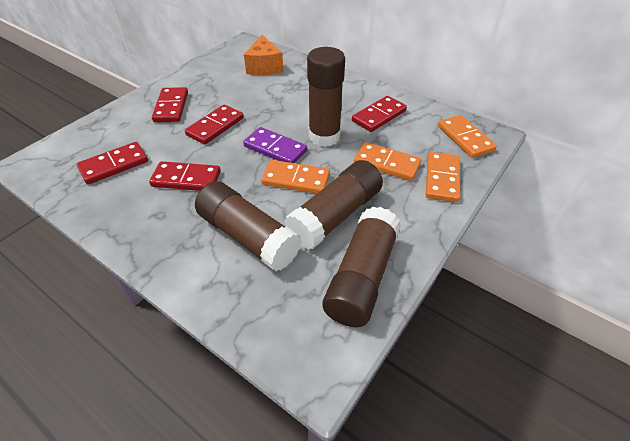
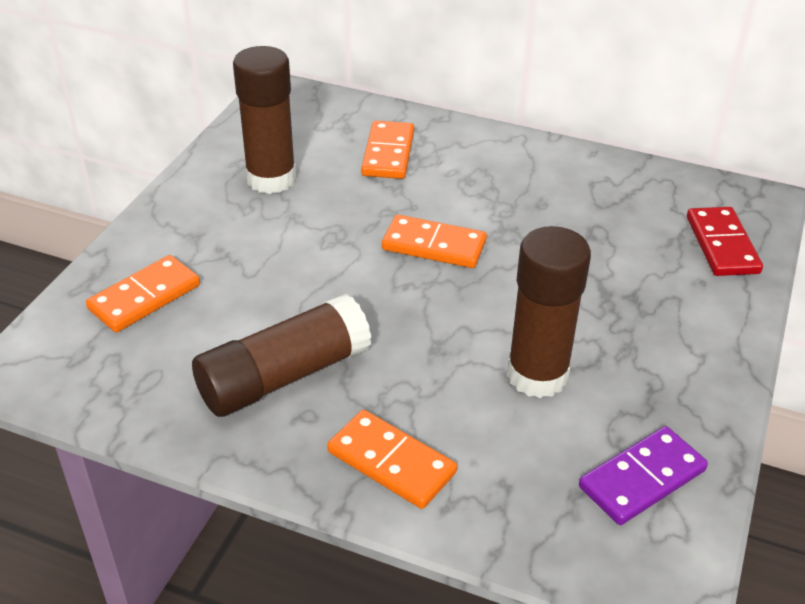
brown glue stick: 4 -> 3
orange cheese: 1 -> 0
red domino: 5 -> 1

